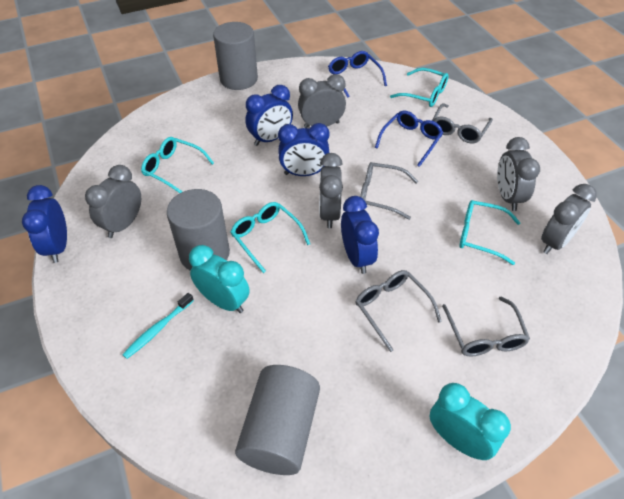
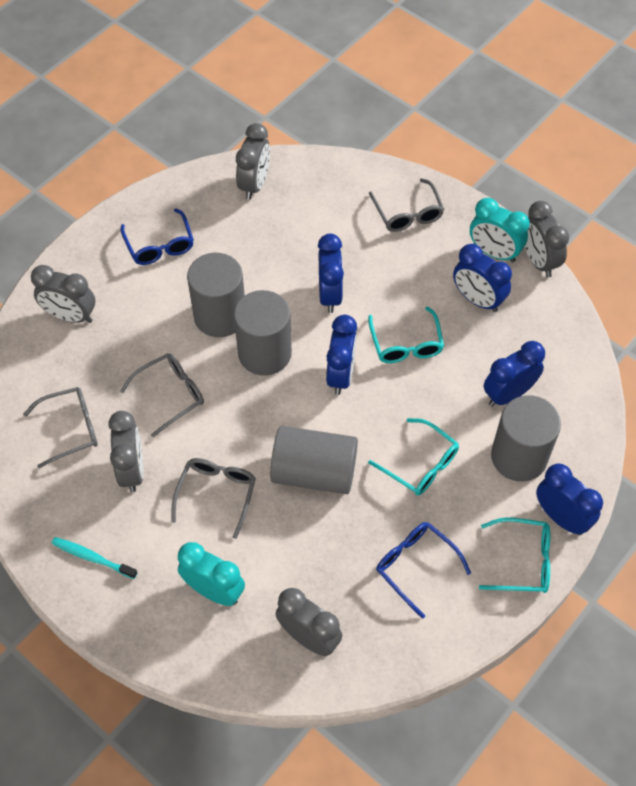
blue clock: 4 -> 5
grey cylinder: 3 -> 4
turquoise glasses: 4 -> 3

